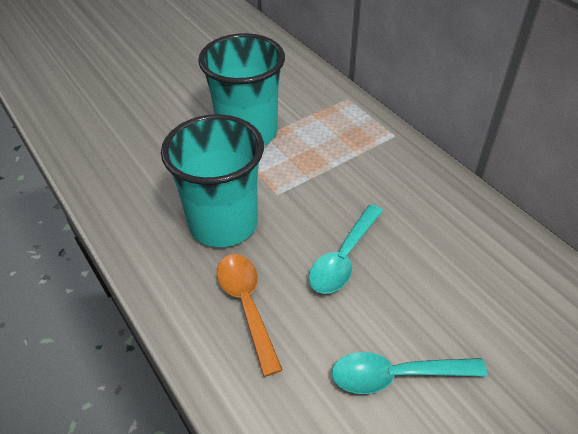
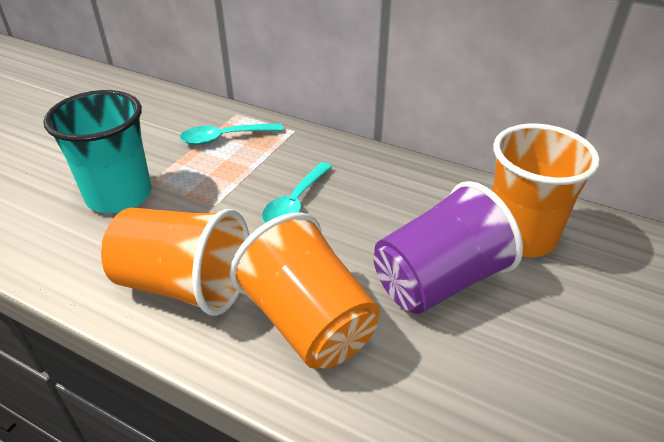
orange cup: 0 -> 3
orange spoon: 1 -> 0
purple cup: 0 -> 1
turquoise cup: 2 -> 1

